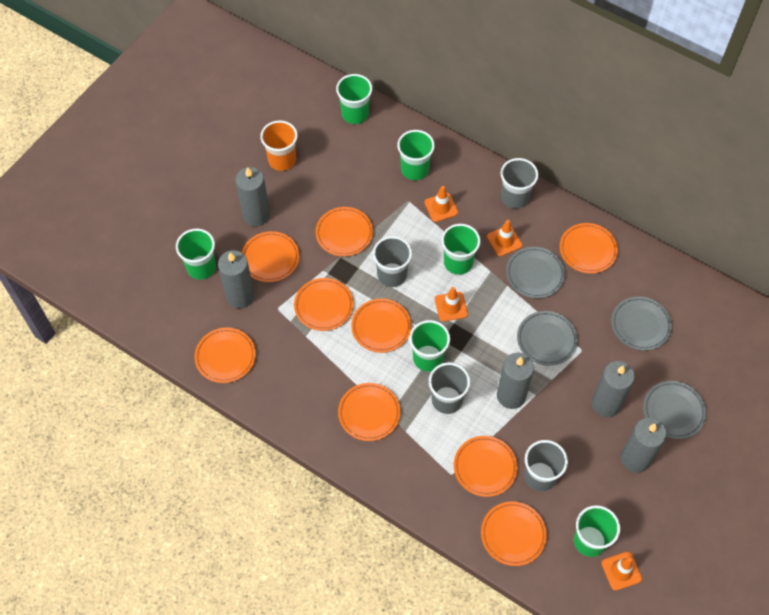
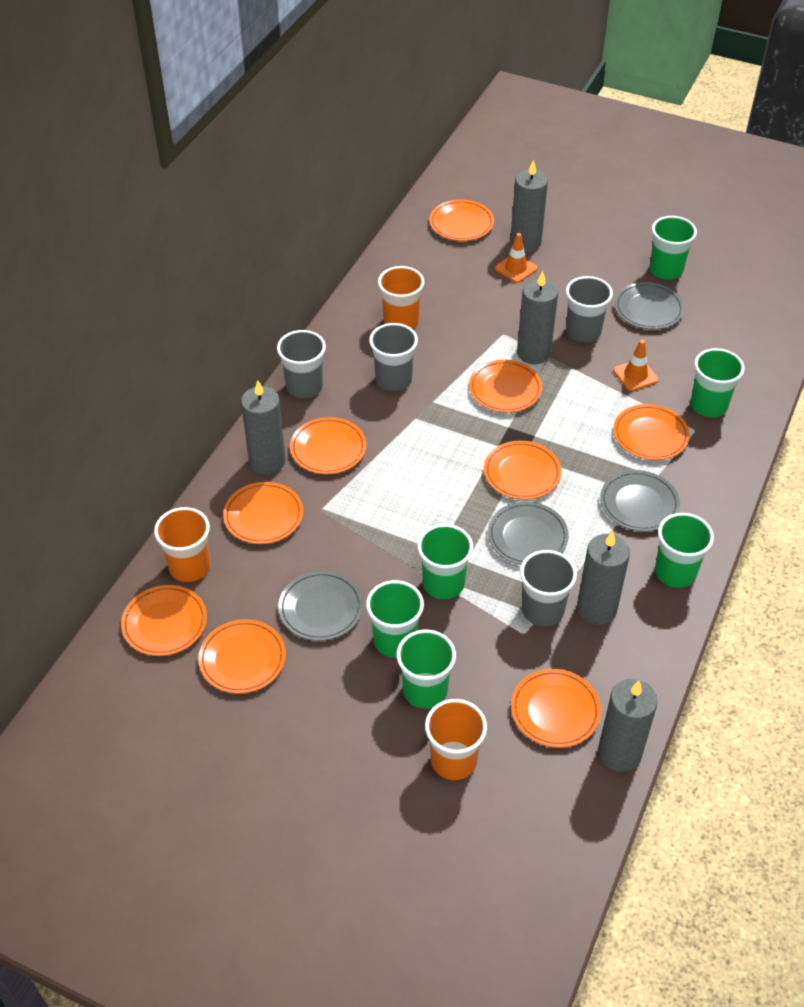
orange cup: 1 -> 3
orange traffic cone: 4 -> 2

